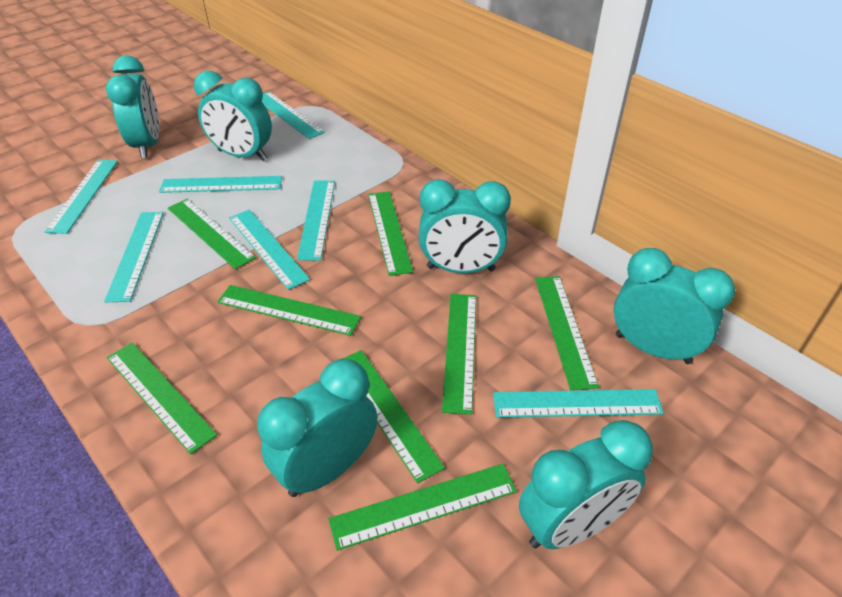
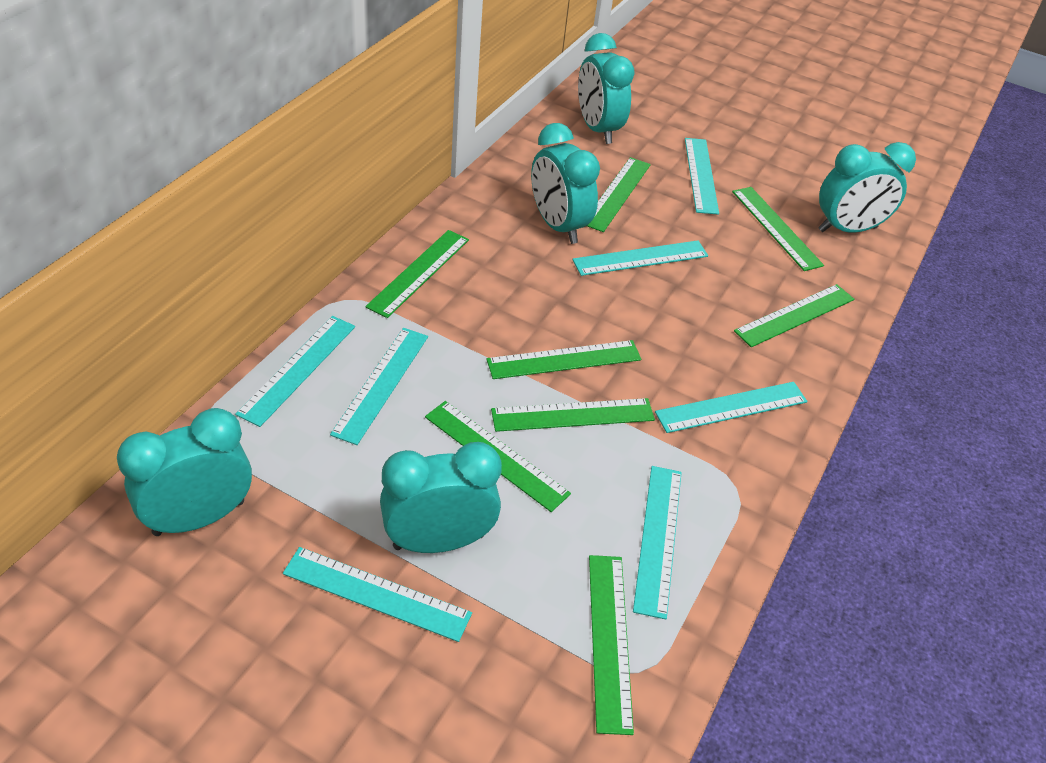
turquoise clock: 6 -> 5

